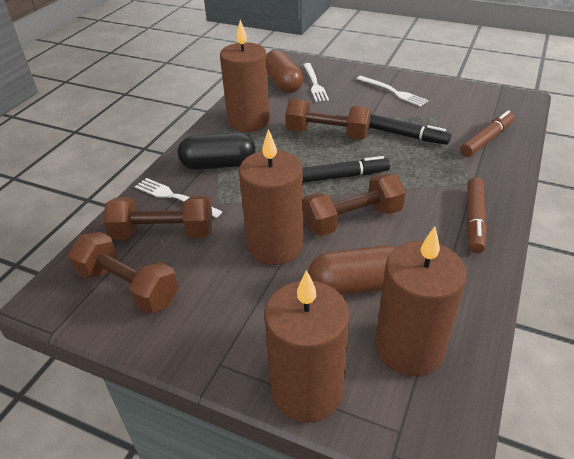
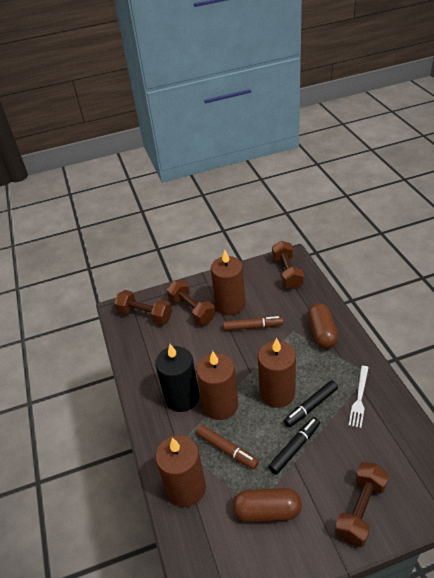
black candle: 0 -> 1
black capsule: 1 -> 0
white fork: 3 -> 1

